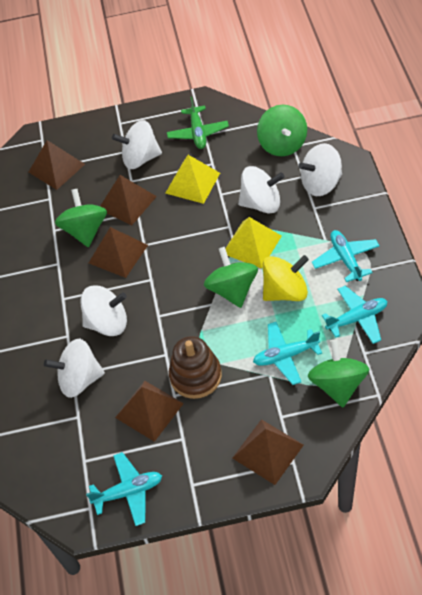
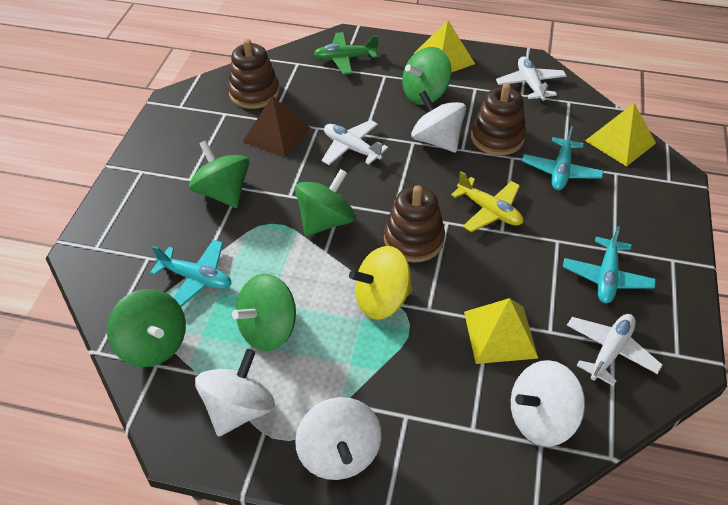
brown pyramid: 5 -> 1
brown stacking toy: 1 -> 3
green spinning top: 4 -> 5
turquoise plane: 4 -> 3
white plane: 0 -> 3
white spinning top: 5 -> 4
yellow plane: 0 -> 1
yellow pyramid: 2 -> 3

